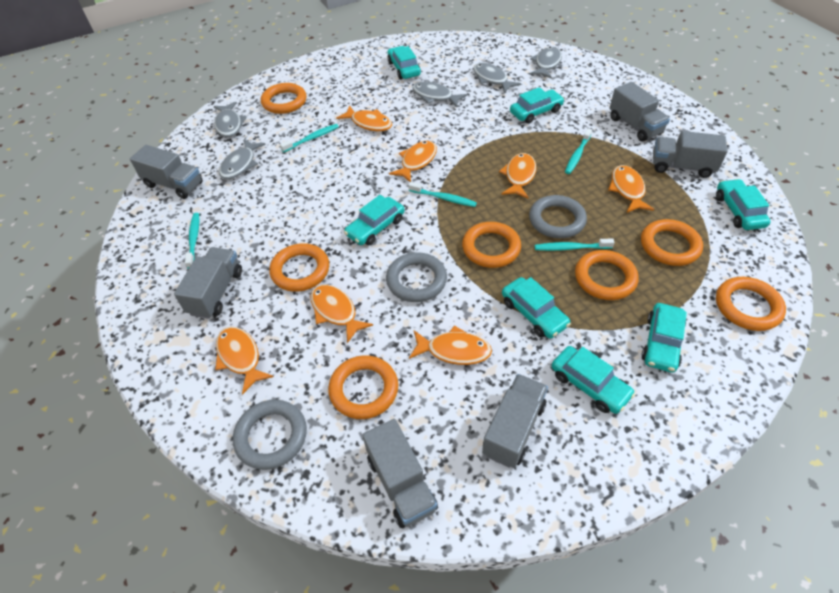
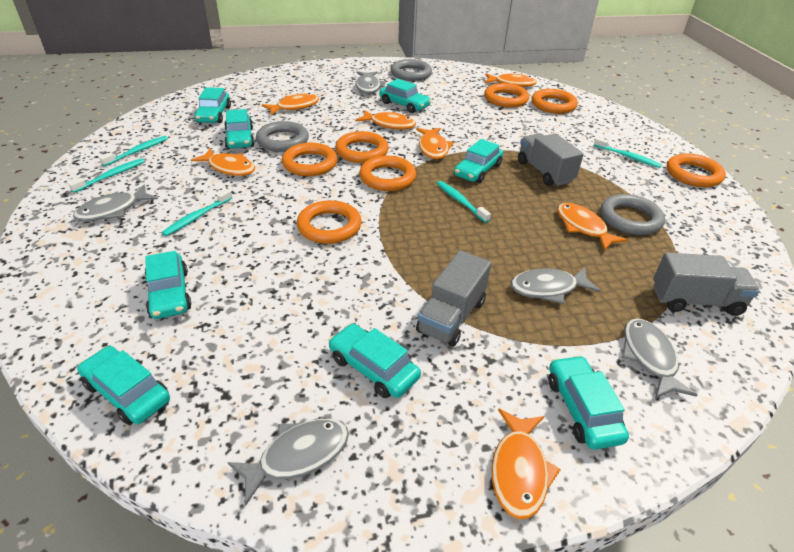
grey truck: 6 -> 3
turquoise car: 7 -> 8

